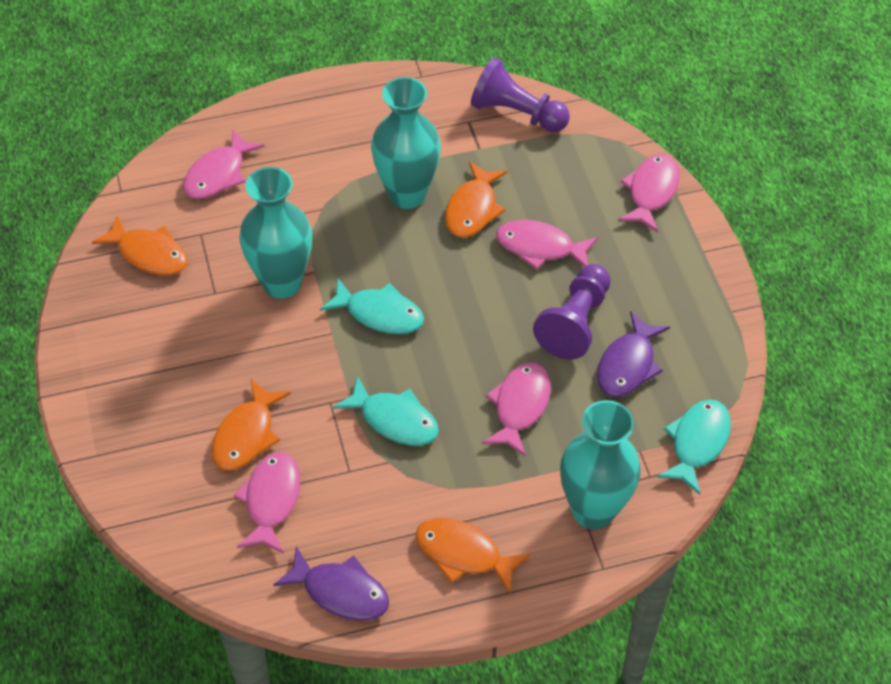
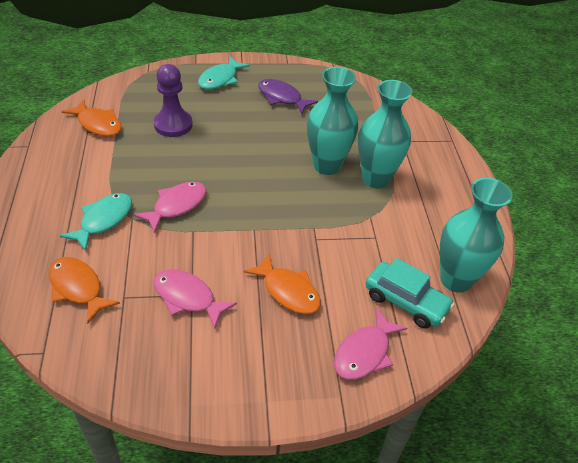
orange fish: 4 -> 3
pink fish: 5 -> 3
purple fish: 2 -> 1
purple pawn: 2 -> 1
turquoise car: 0 -> 1
turquoise fish: 3 -> 2

